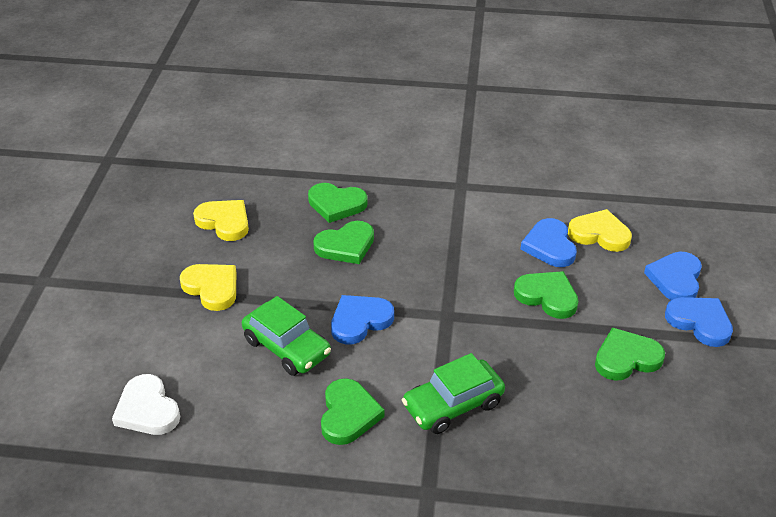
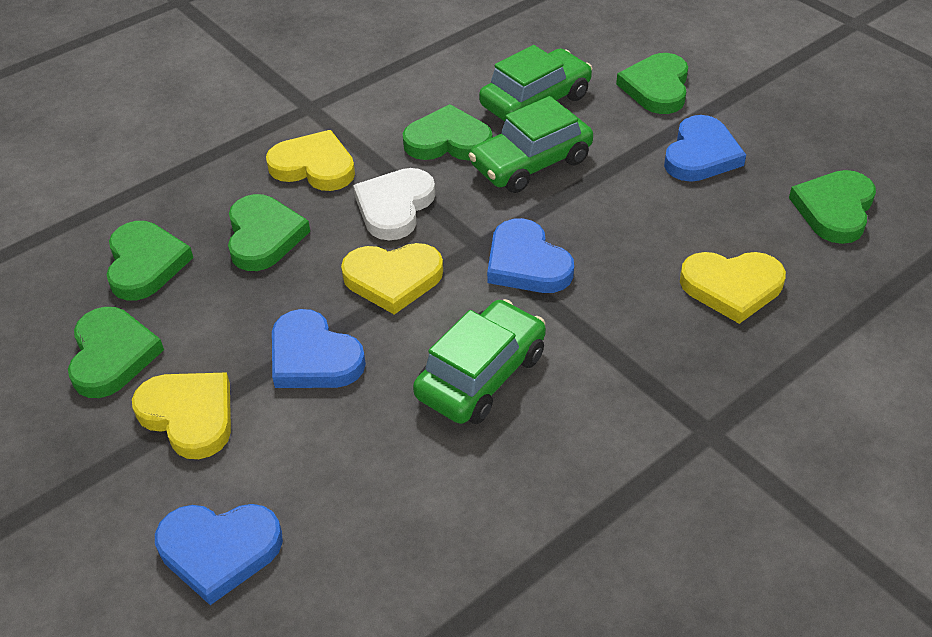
green car: 2 -> 3
green heart: 5 -> 6
yellow heart: 3 -> 4

